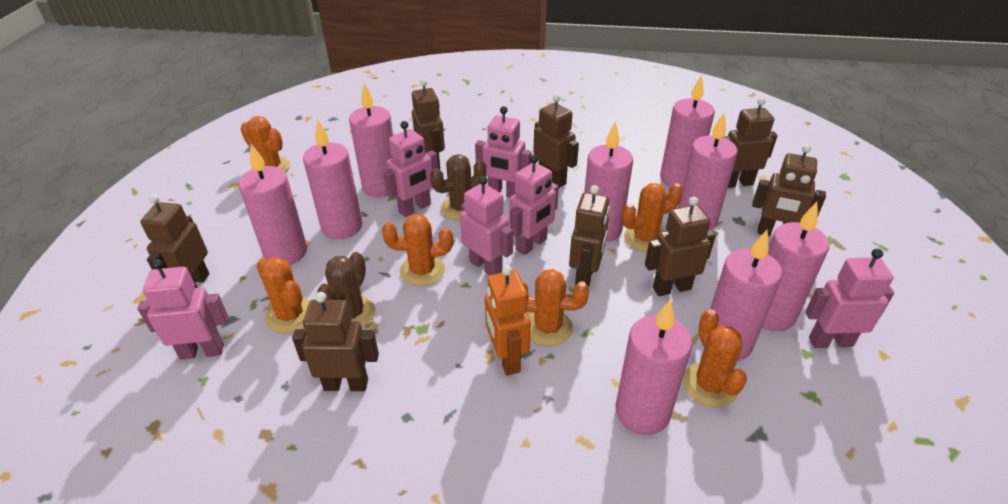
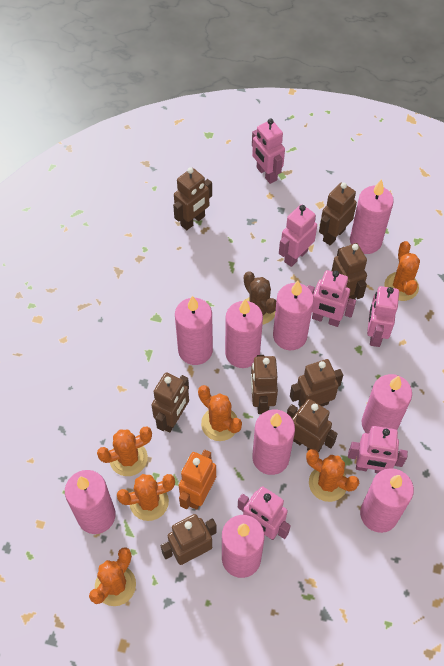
brown cactus: 2 -> 1

